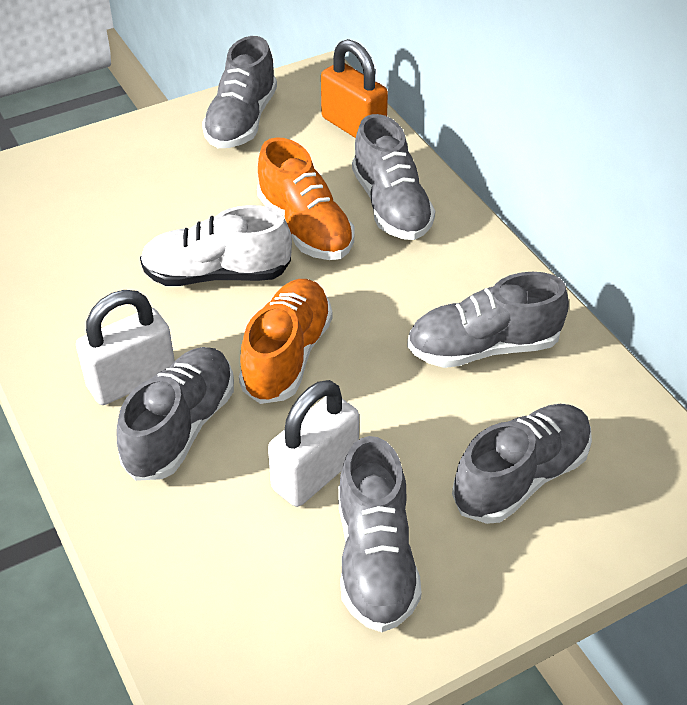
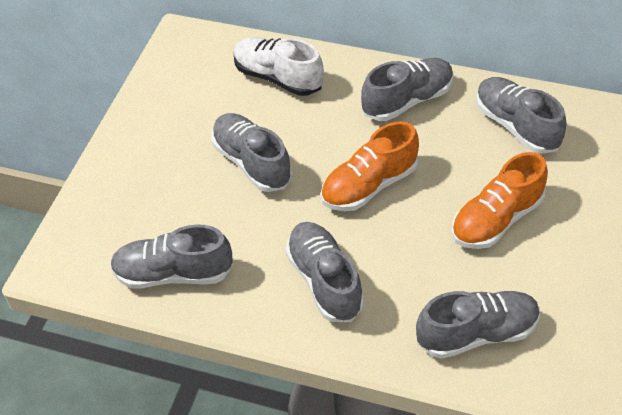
orange padlock: 1 -> 0
white padlock: 2 -> 0

